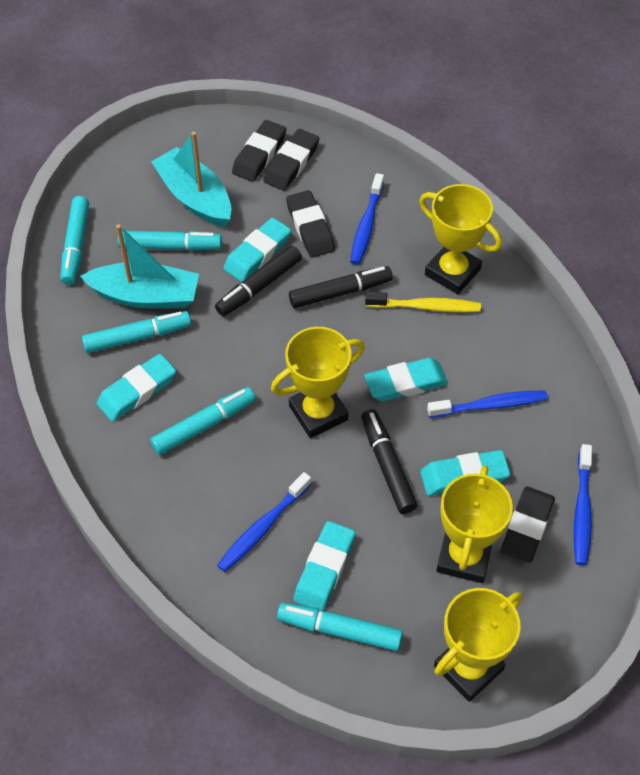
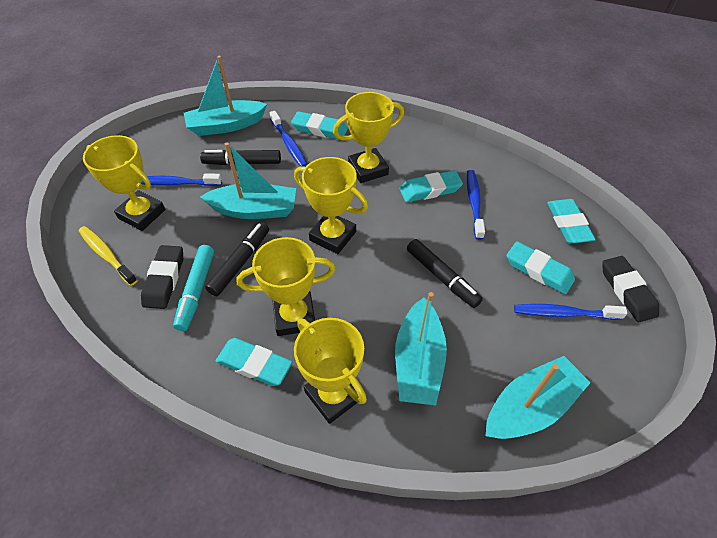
black eraser: 4 -> 2
turquoise boat: 2 -> 4
turquoise marker: 5 -> 1
yellow trophy: 4 -> 5

